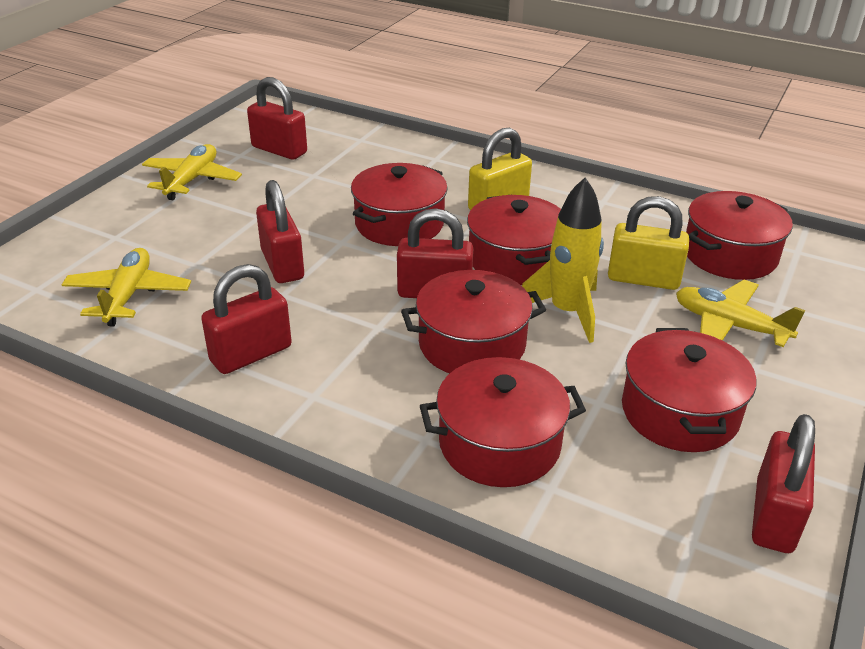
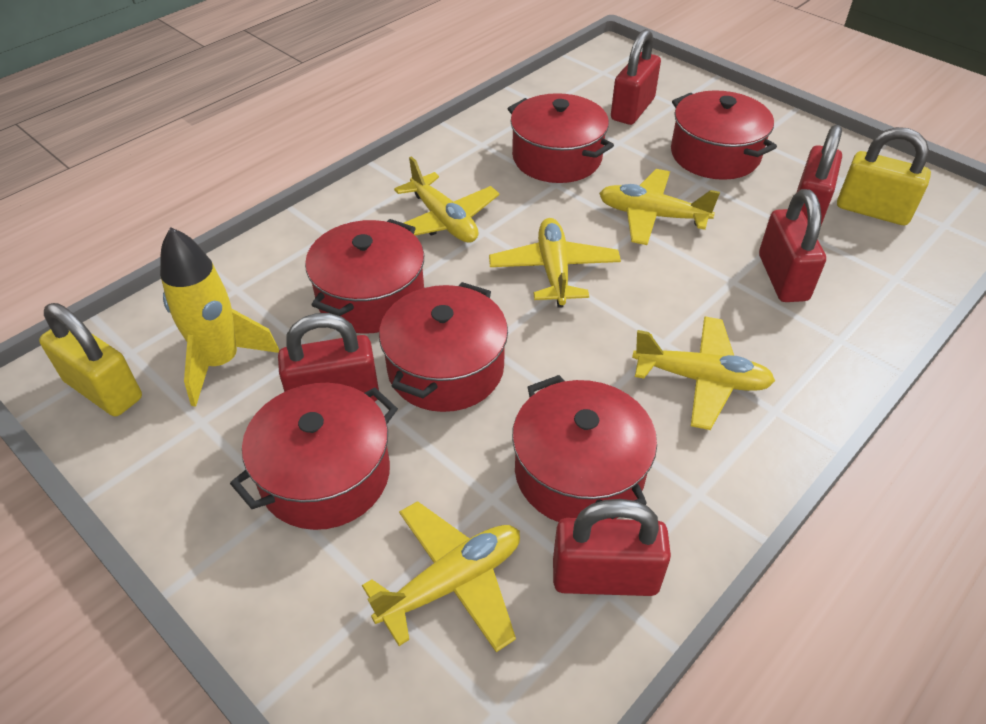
yellow plane: 3 -> 5

